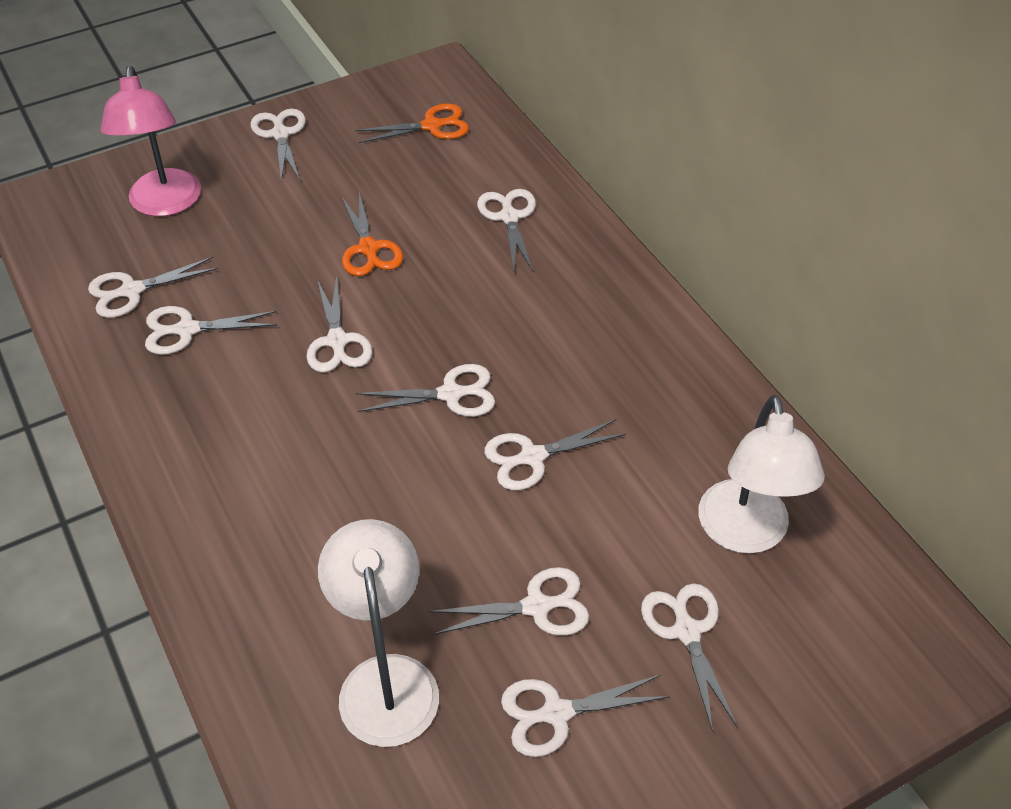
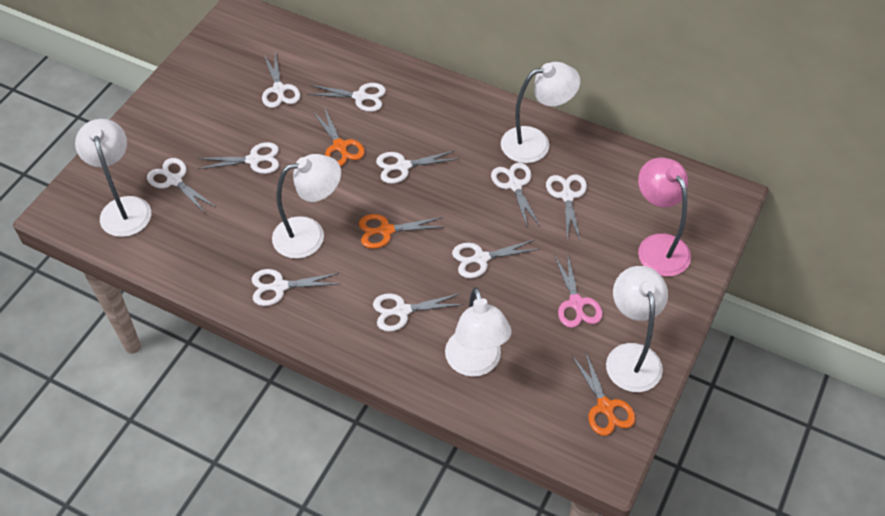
orange scissors: 2 -> 3
pink scissors: 0 -> 1
white lamp: 2 -> 5

